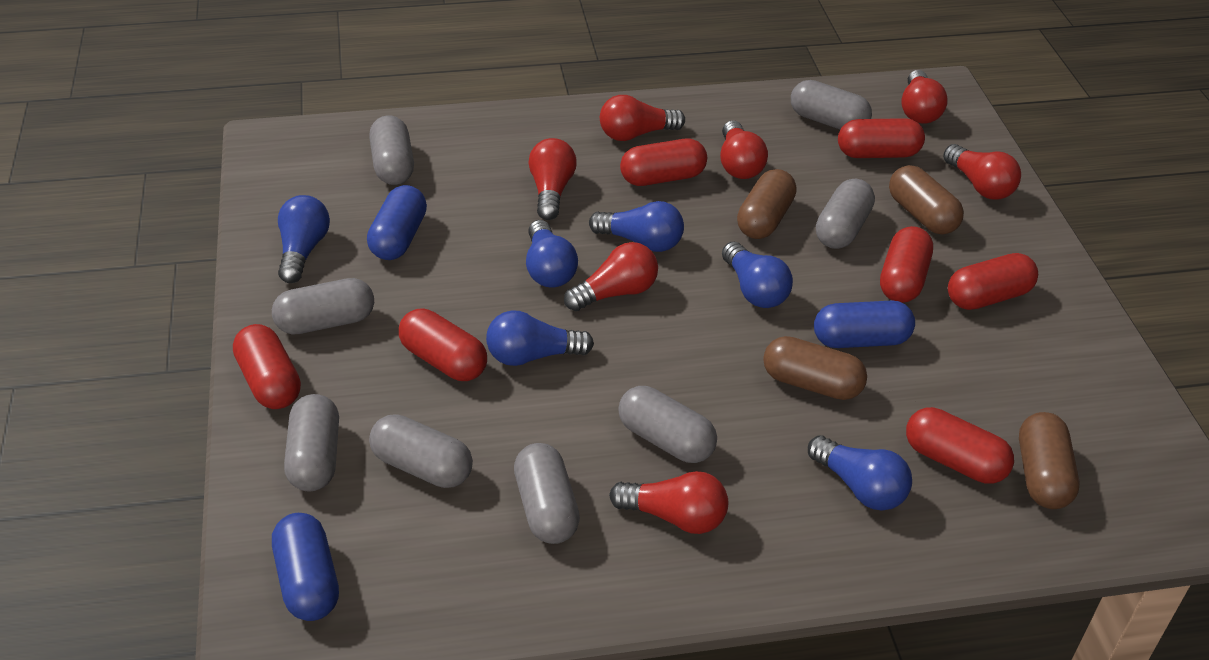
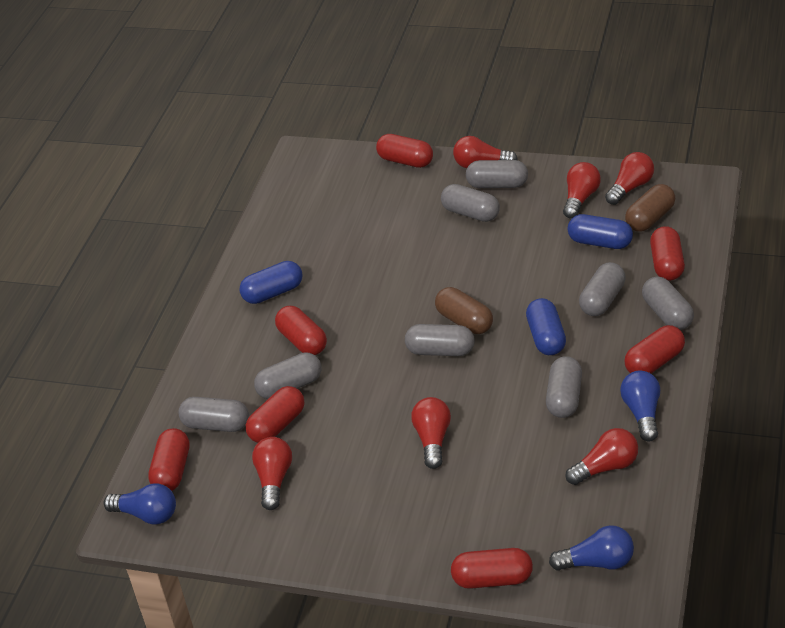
blue light bulb: 6 -> 3
brown capsule: 4 -> 2
red light bulb: 7 -> 6

